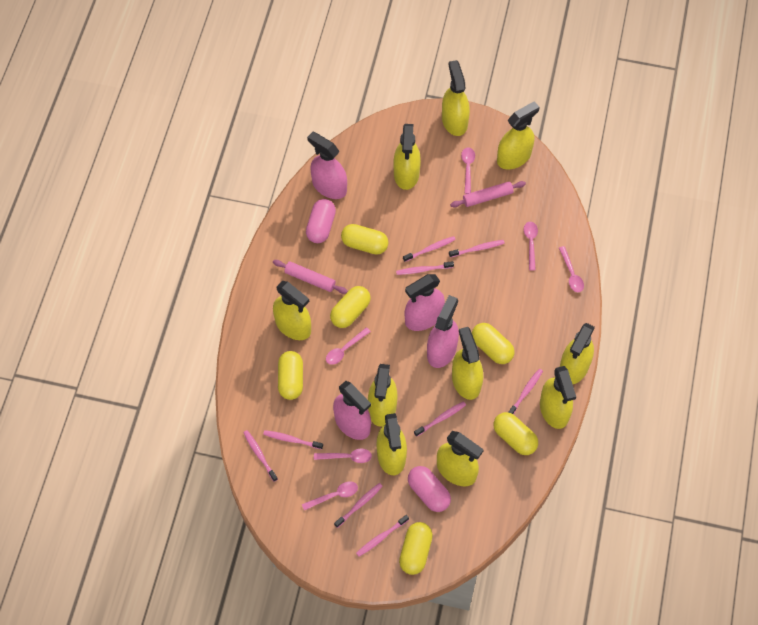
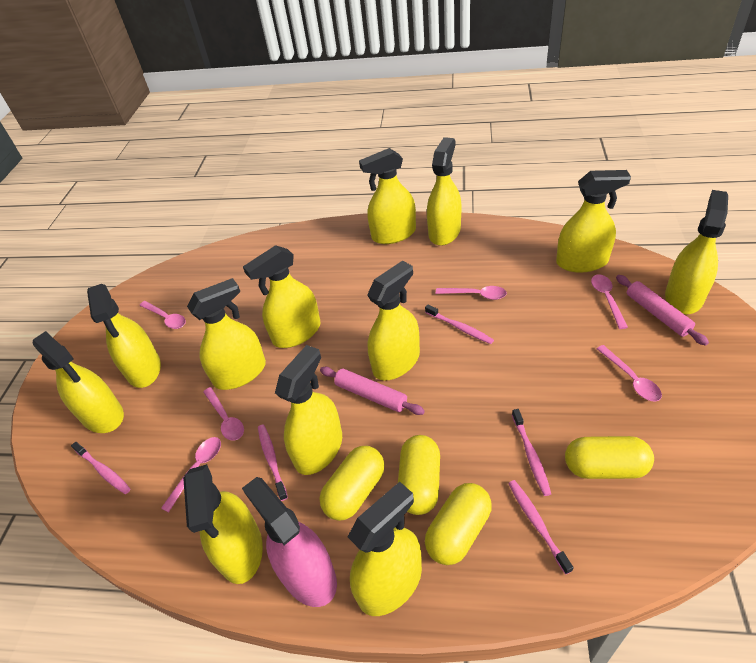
pink capsule: 2 -> 0
pink spray bottle: 4 -> 1
pink toothbrush: 9 -> 5
yellow capsule: 6 -> 4
yellow spray bottle: 10 -> 12

